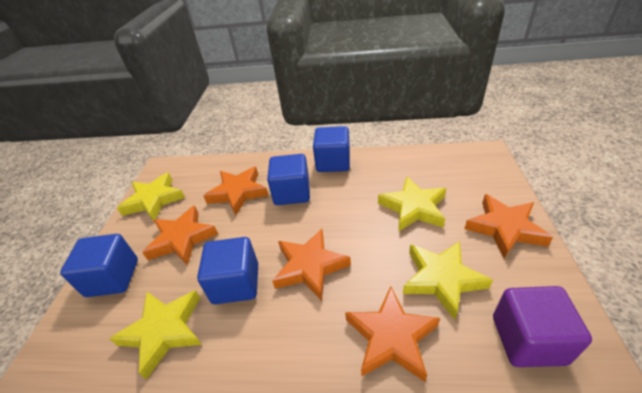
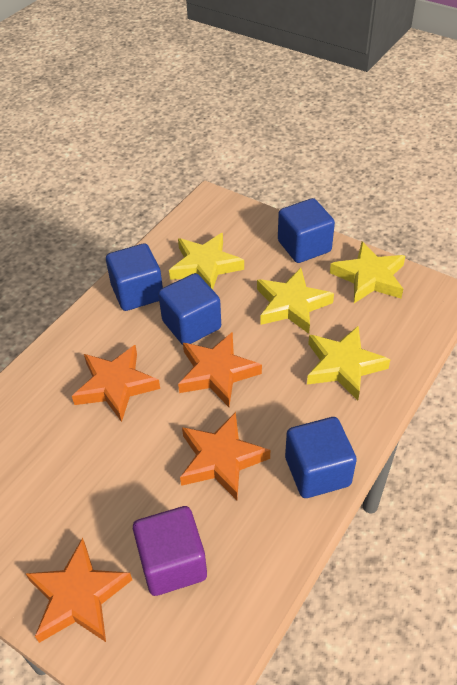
orange star: 5 -> 4

